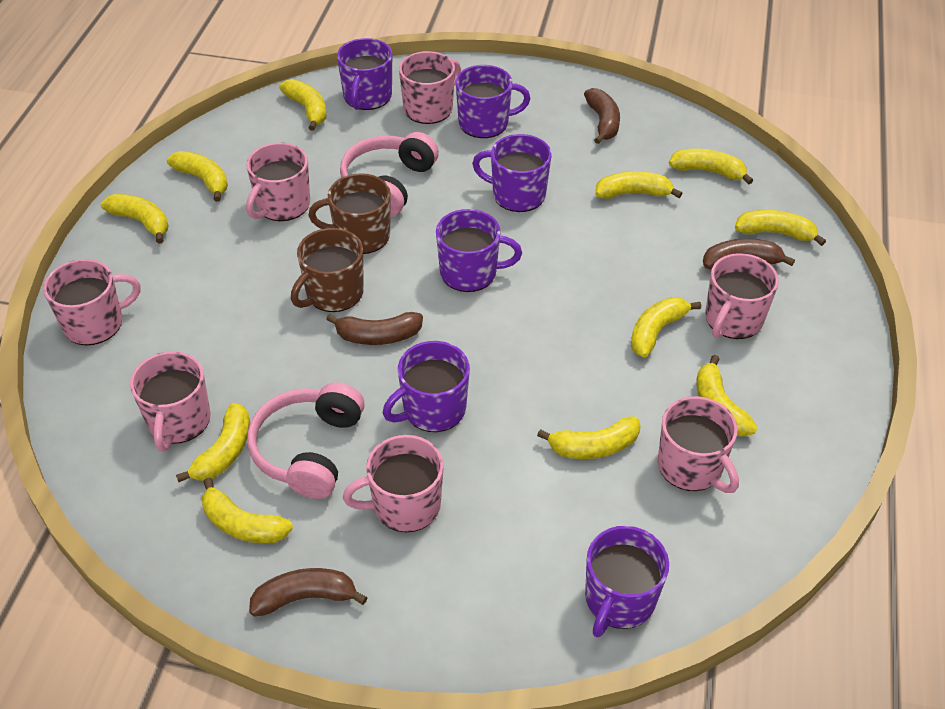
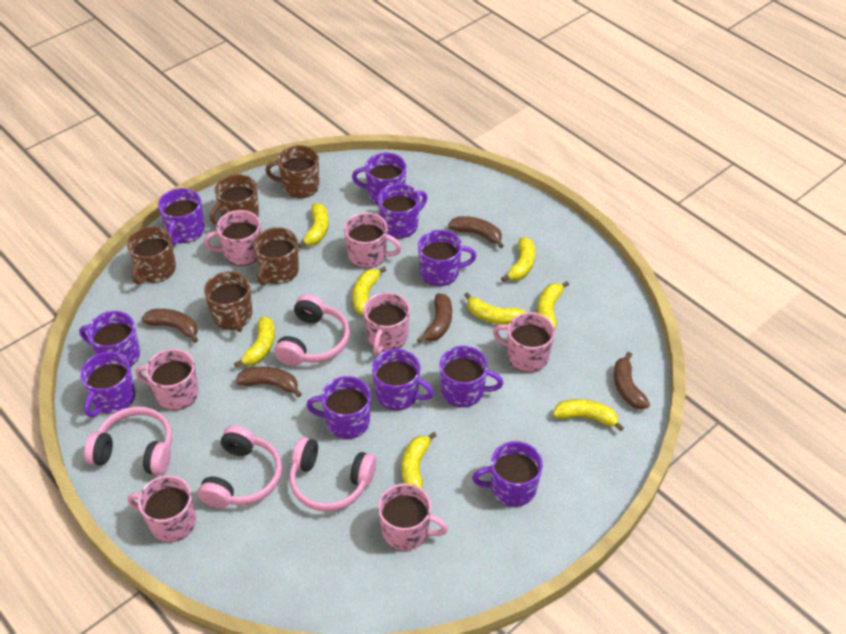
brown banana: 4 -> 5
brown mug: 2 -> 5
pink headphones: 2 -> 4
purple mug: 6 -> 10
yellow banana: 11 -> 8

